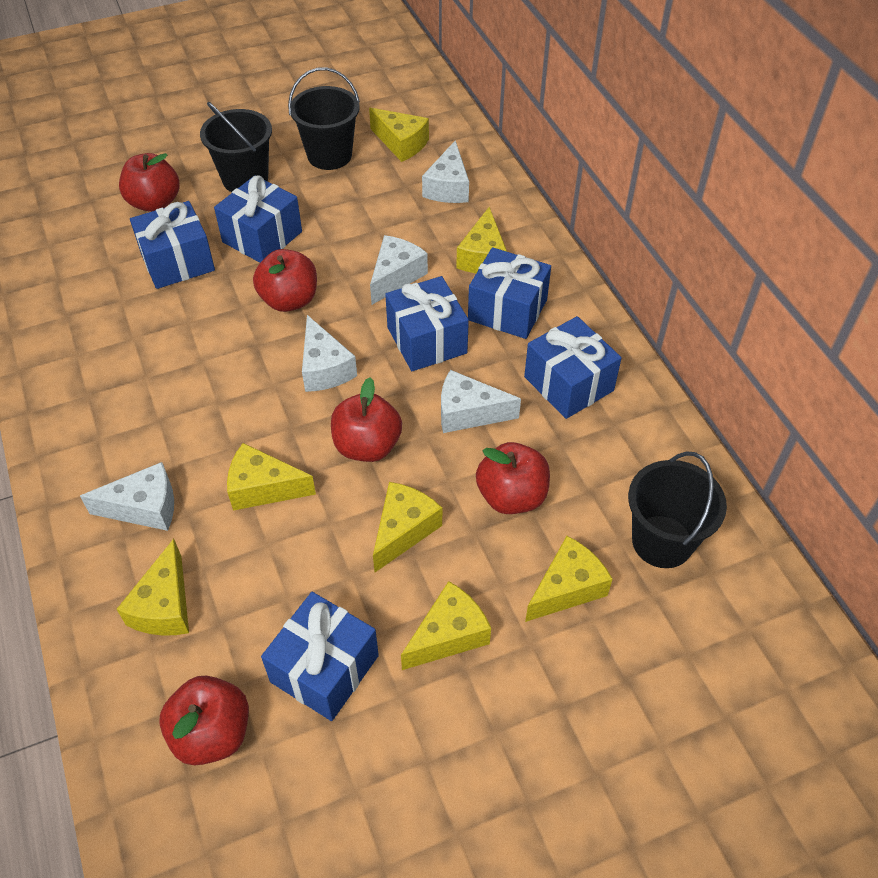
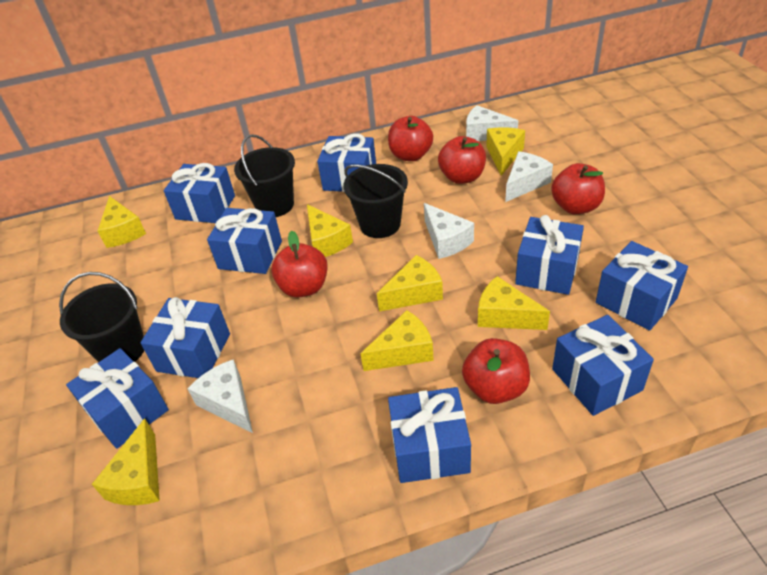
blue gift: 6 -> 9
white cheese: 5 -> 4

